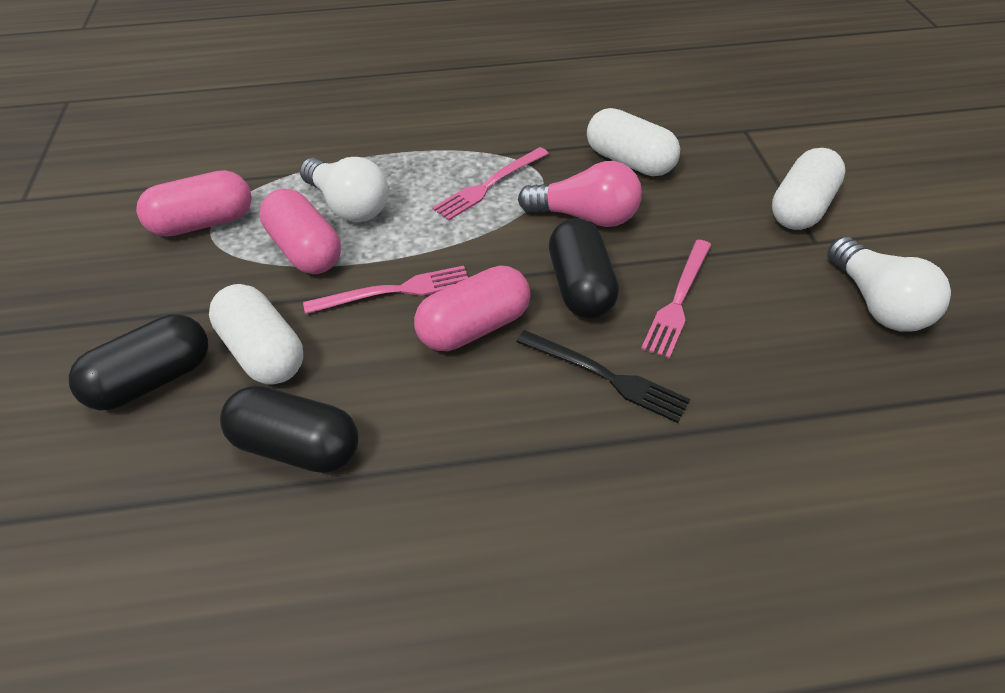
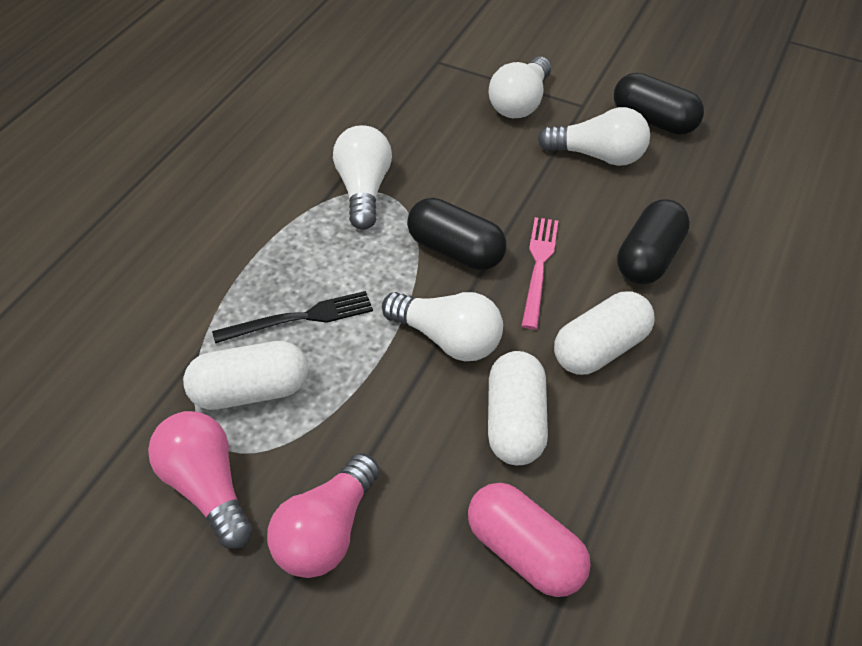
pink capsule: 3 -> 1
pink fork: 3 -> 1
pink light bulb: 1 -> 2
white light bulb: 2 -> 4

